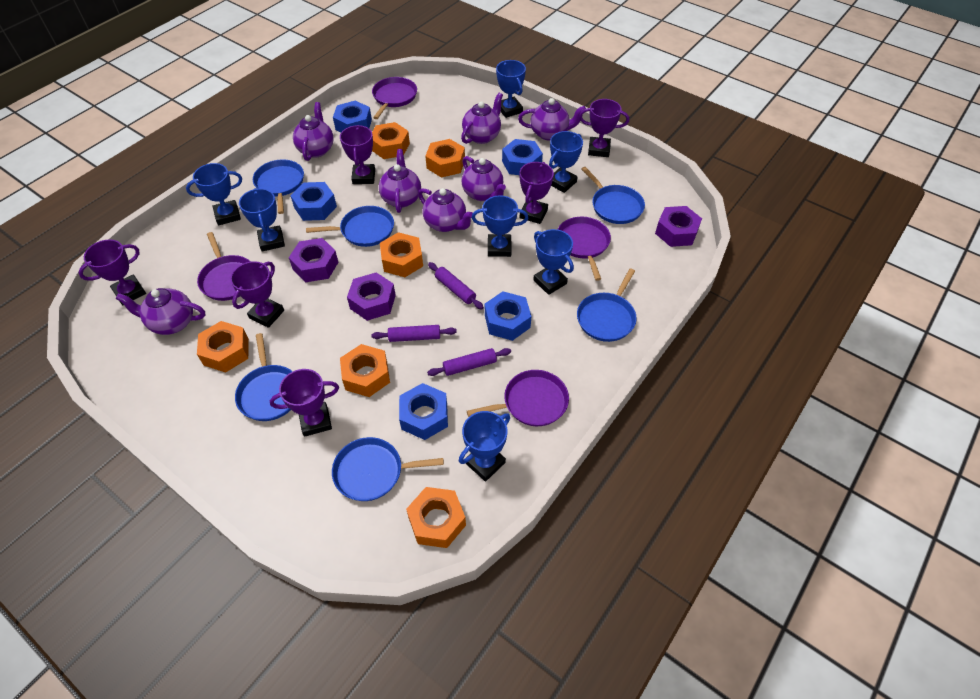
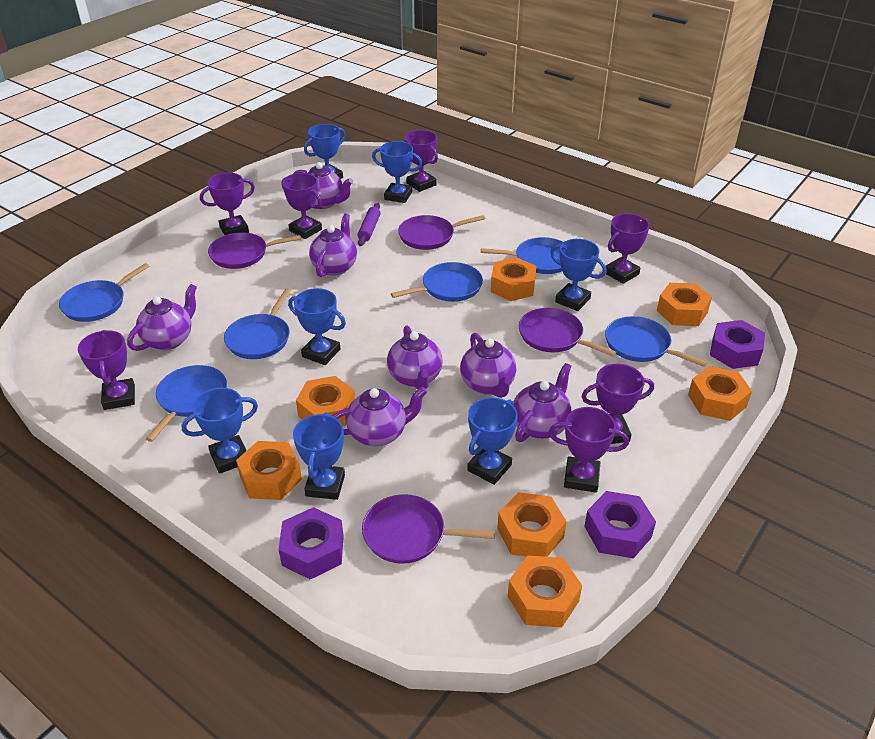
blue nut: 5 -> 0
orange nut: 6 -> 7
purple rolling pin: 3 -> 1
purple trophy: 6 -> 7

